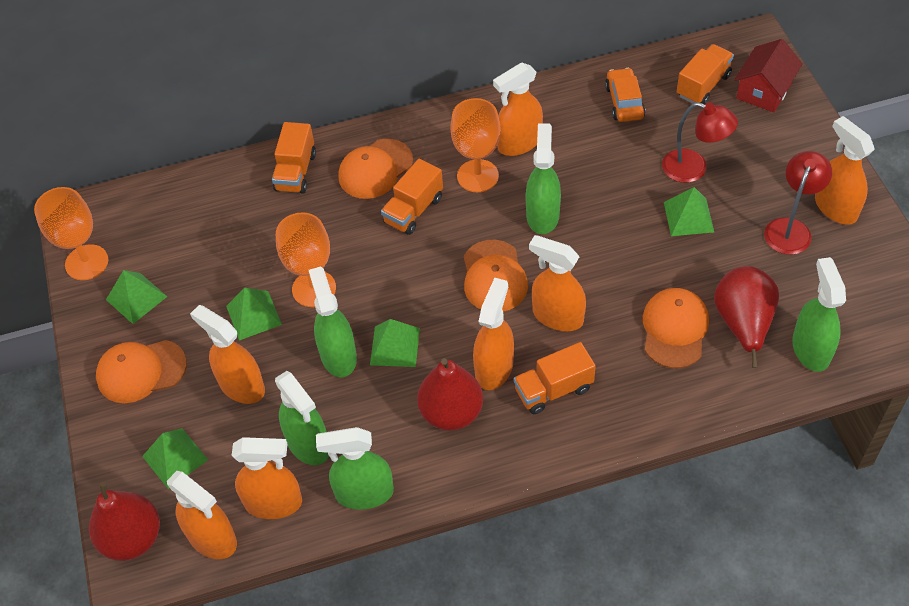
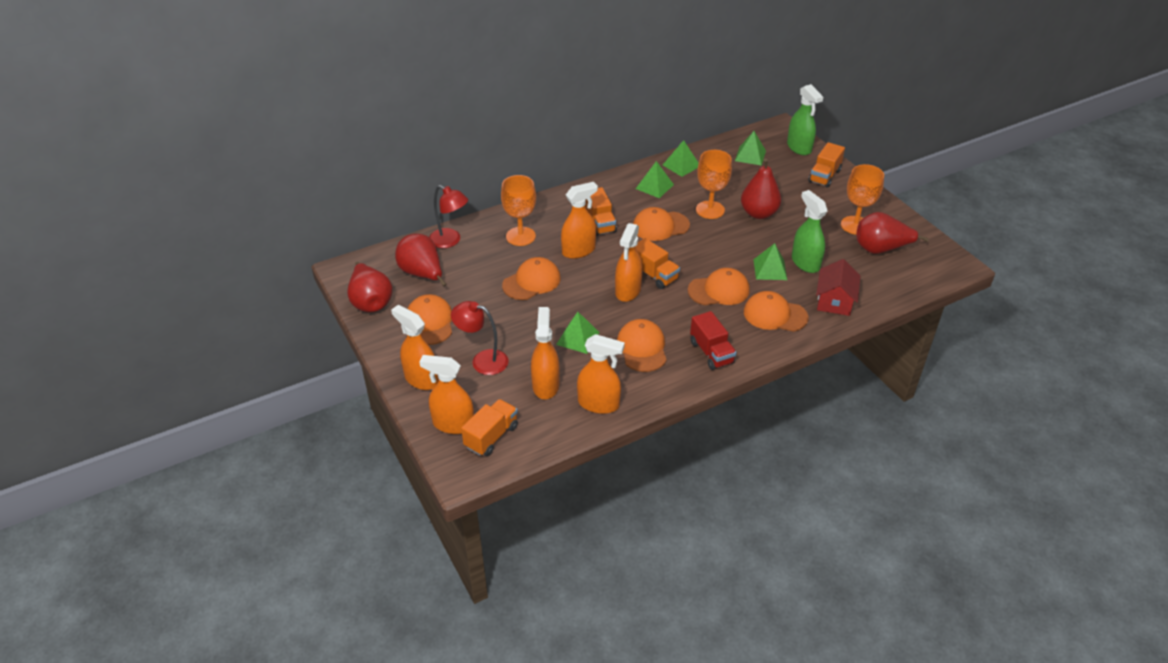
green spray bottle: 5 -> 2
orange cap: 4 -> 6
orange car: 1 -> 0
orange spray bottle: 7 -> 6
red pear: 3 -> 4
red truck: 0 -> 1

